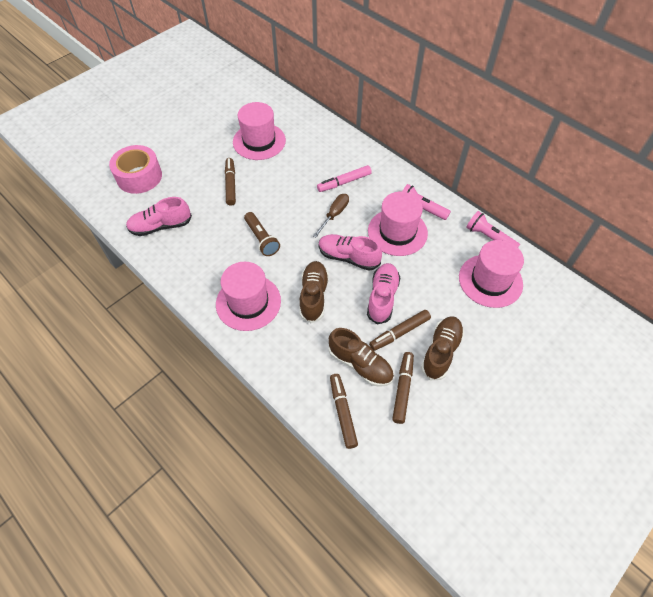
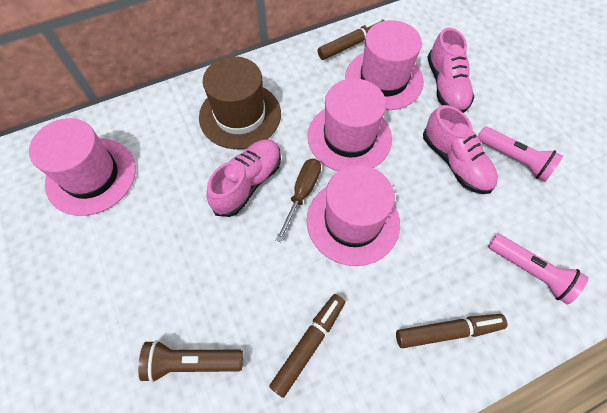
brown hat: 0 -> 1
brown marker: 4 -> 3
brown shoe: 3 -> 0
pink marker: 1 -> 0
pink tape: 1 -> 0

